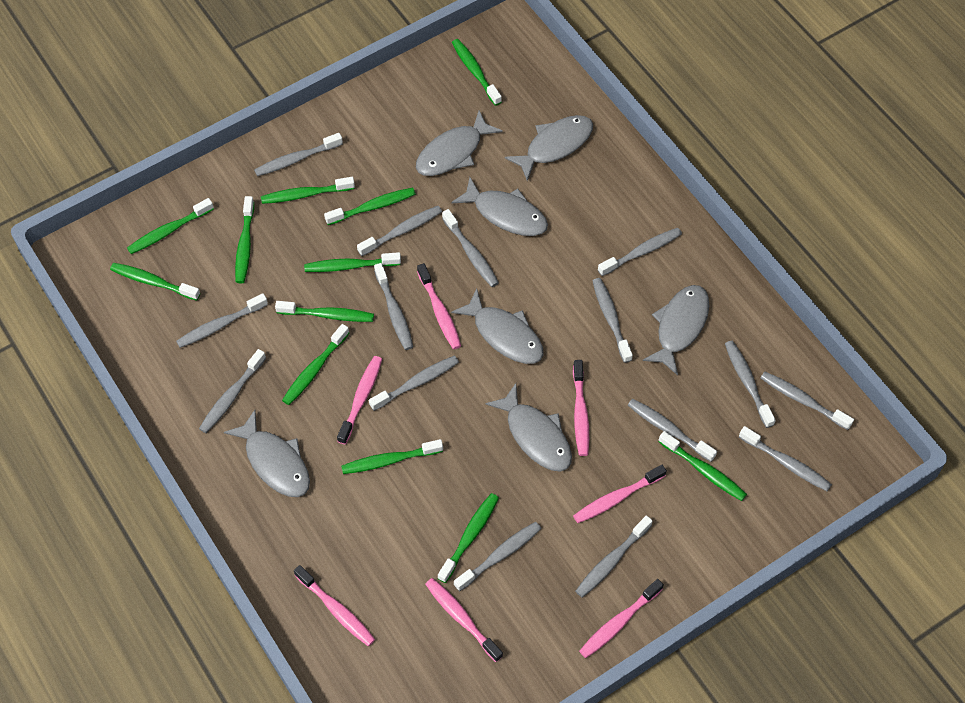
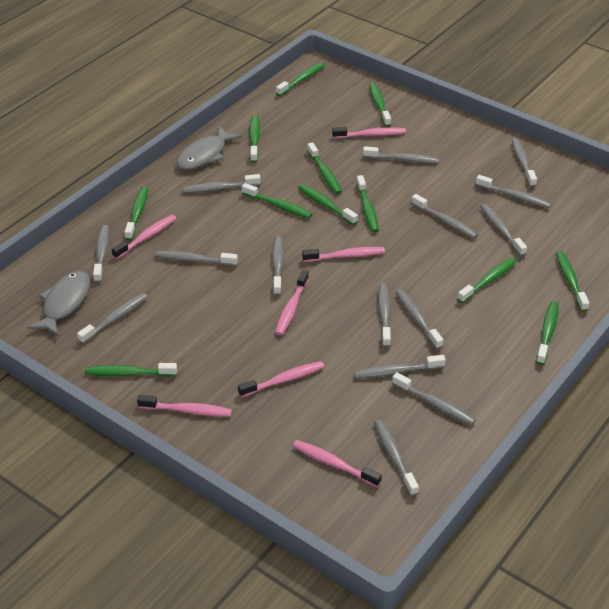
grey fish: 7 -> 2

